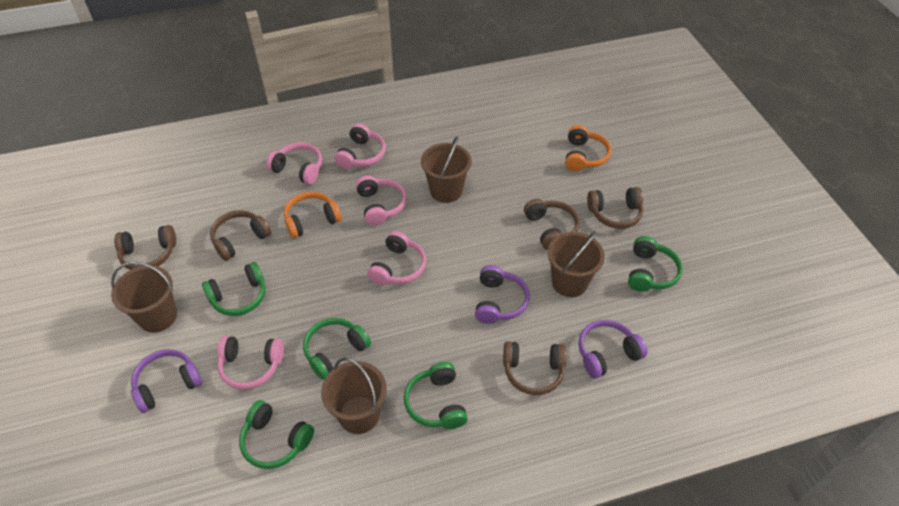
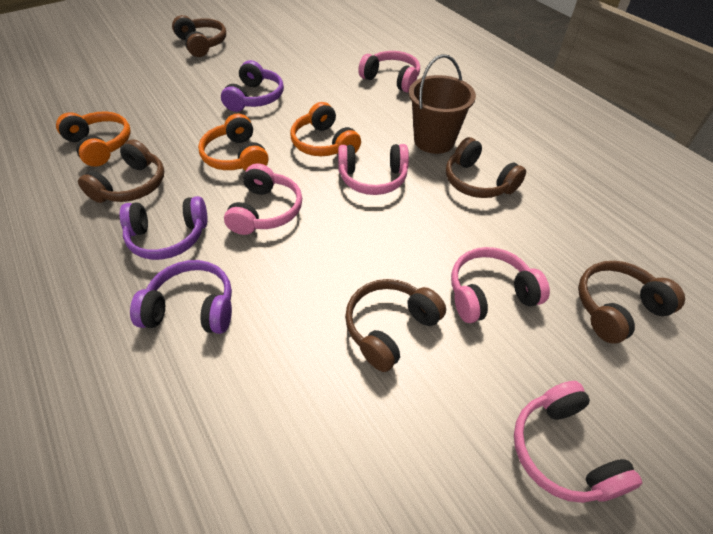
brown bucket: 4 -> 1
green headphones: 5 -> 0
orange headphones: 2 -> 3

